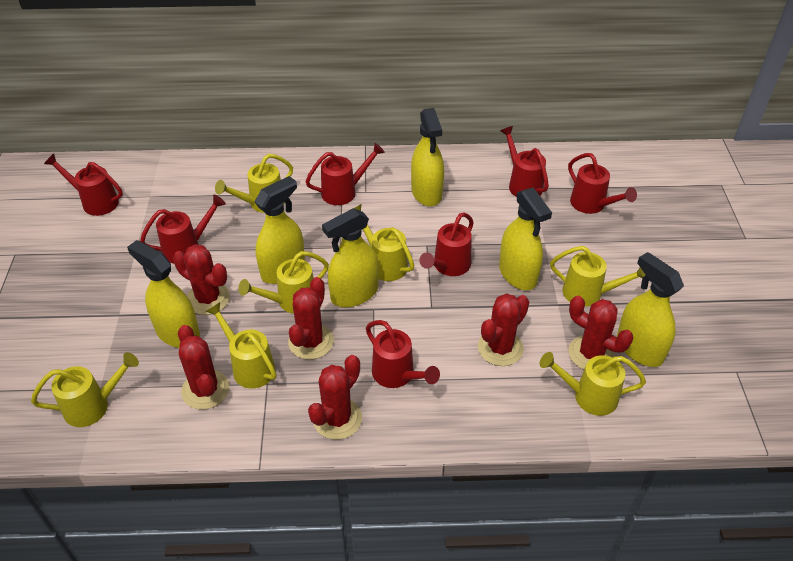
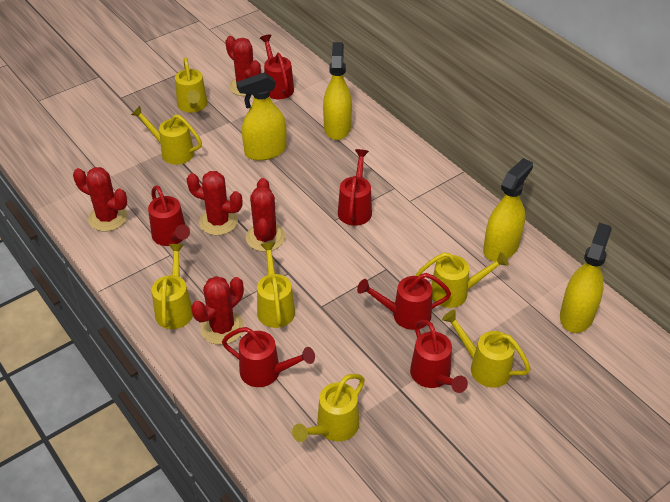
red cactus: 6 -> 5
red watering can: 7 -> 6
yellow spray bottle: 6 -> 4

